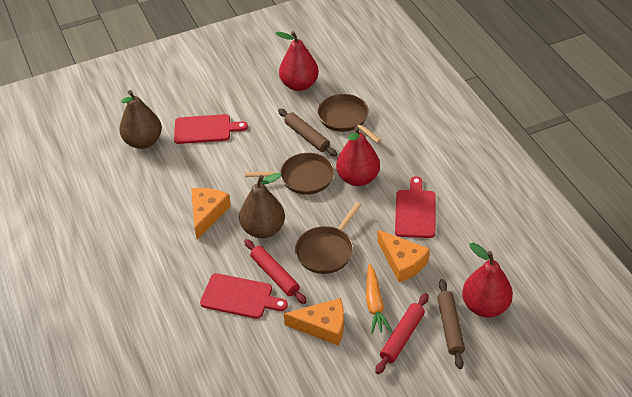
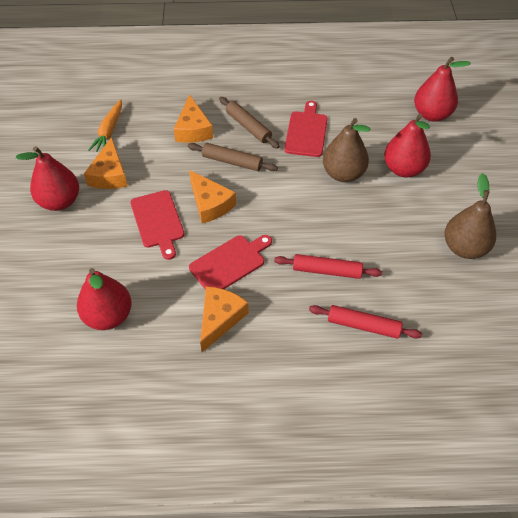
brown pan: 3 -> 0
orange cheese: 3 -> 4
red pear: 3 -> 4

